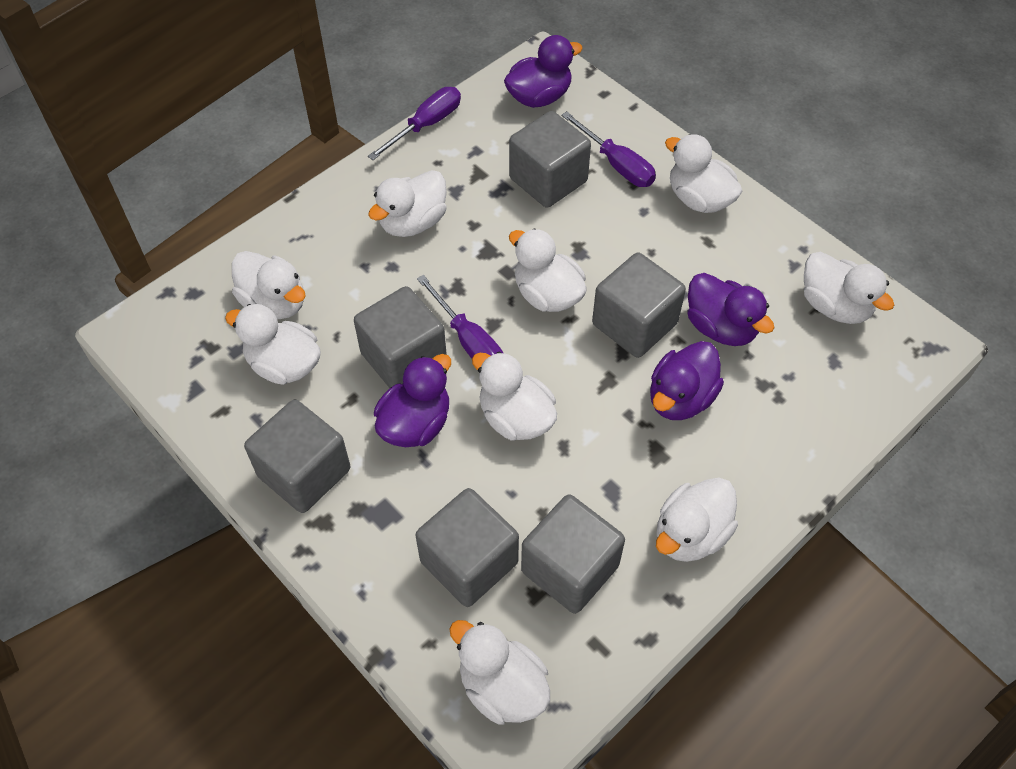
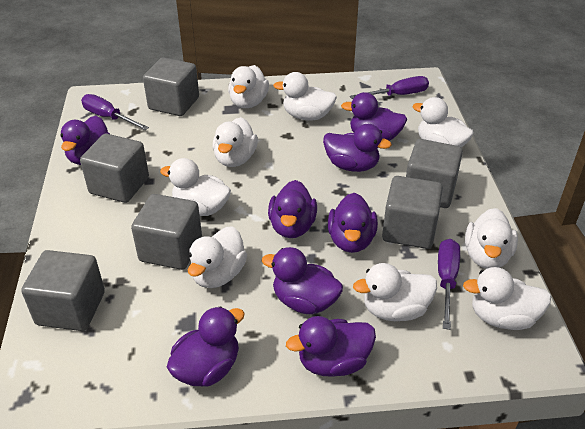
purple duck: 4 -> 8

